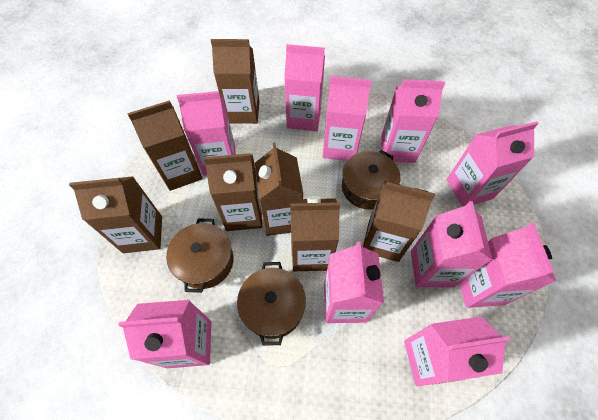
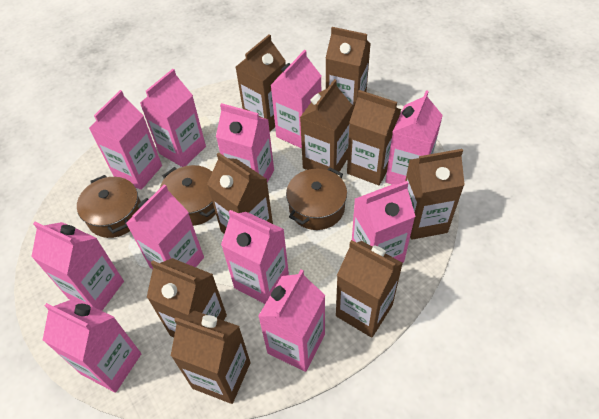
brown carton: 7 -> 9
pink carton: 10 -> 11

